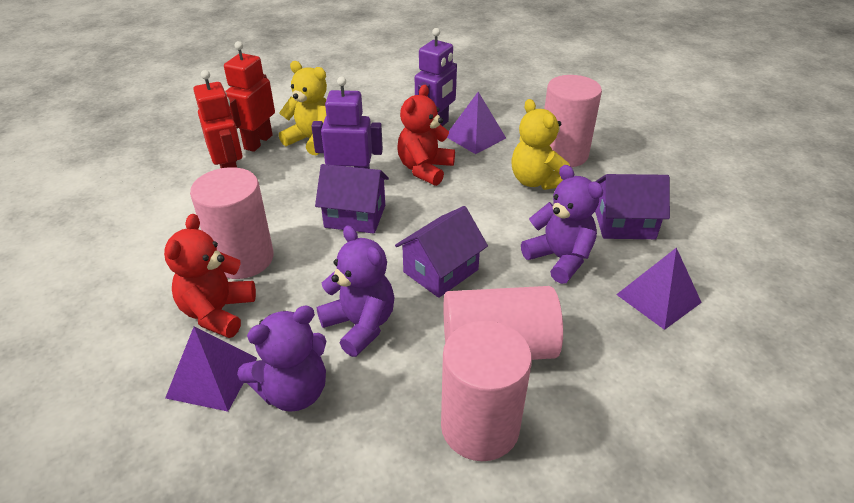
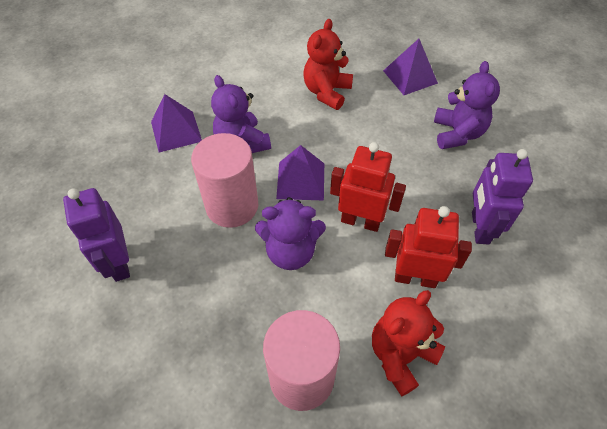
pink cylinder: 4 -> 2
purple house: 3 -> 0
yellow teddy bear: 2 -> 0

